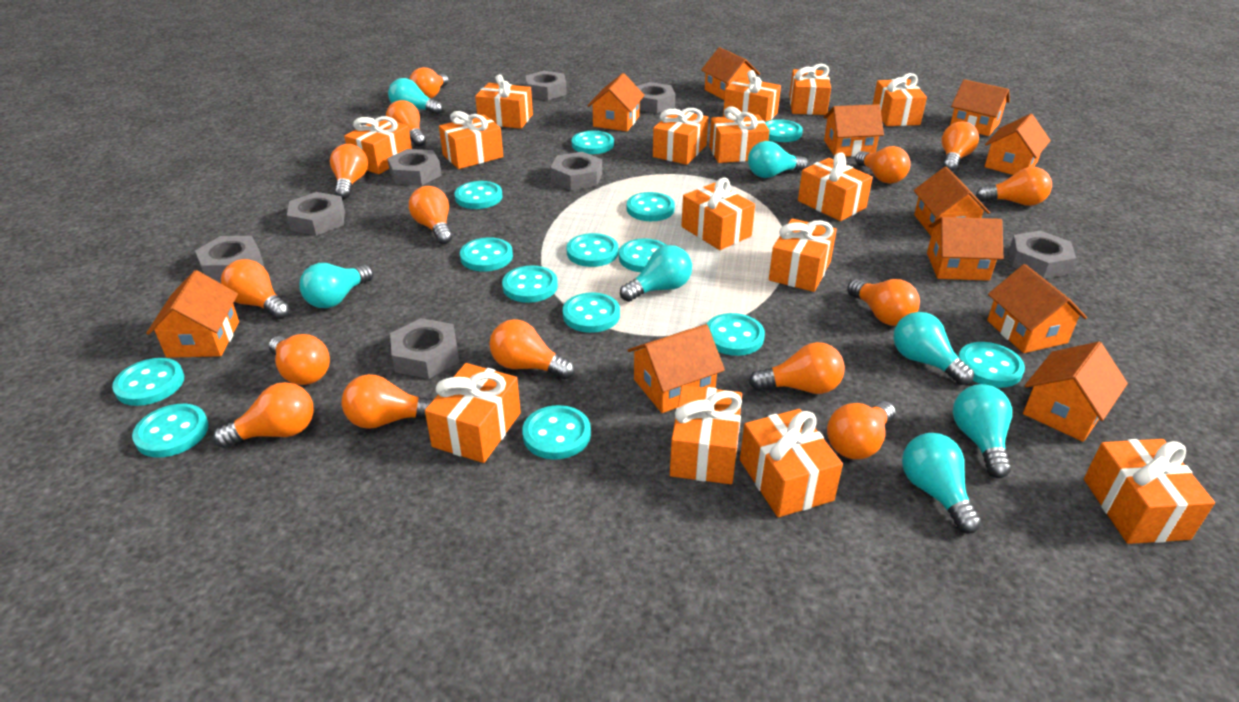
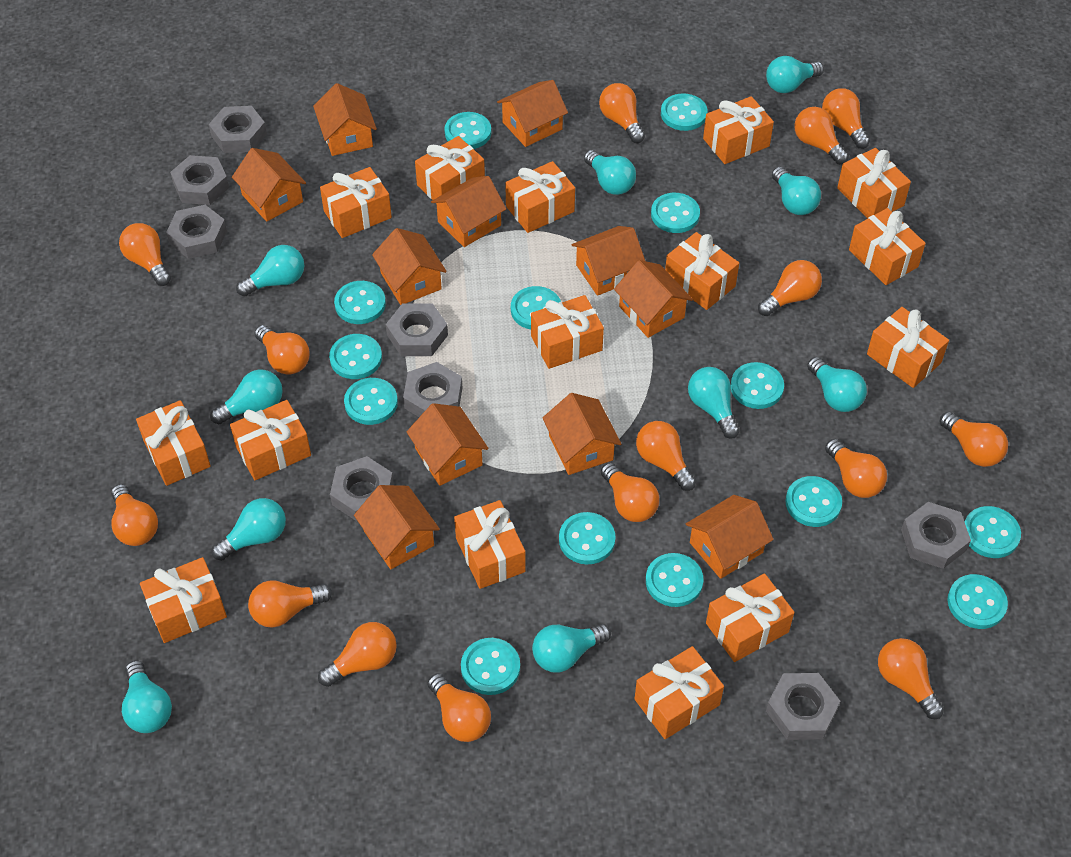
turquoise light bulb: 7 -> 10

